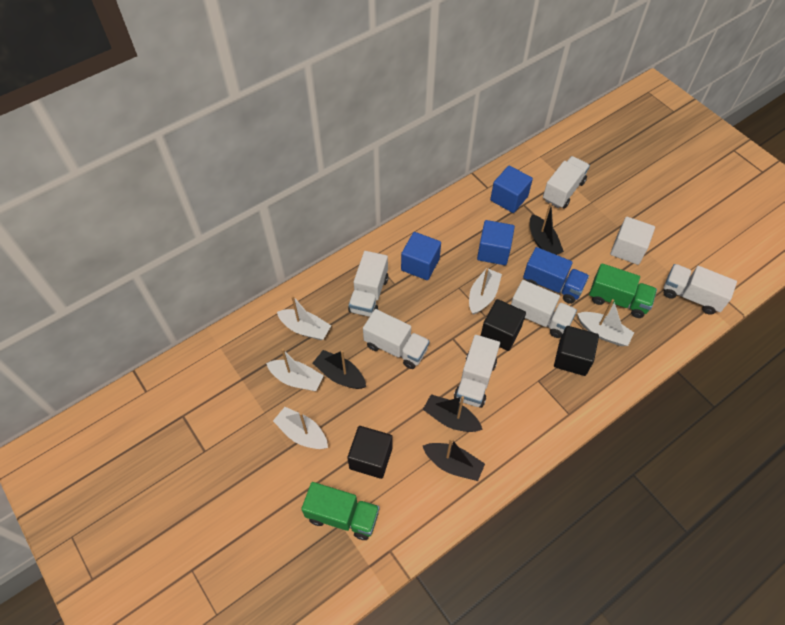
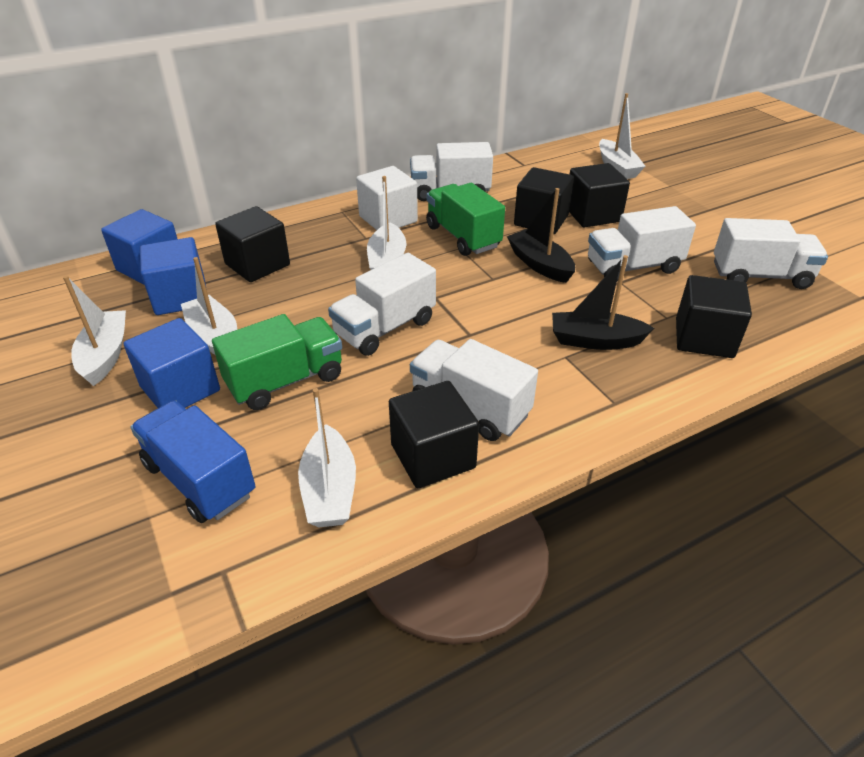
black boat: 4 -> 2
black cube: 3 -> 5
white truck: 6 -> 5

